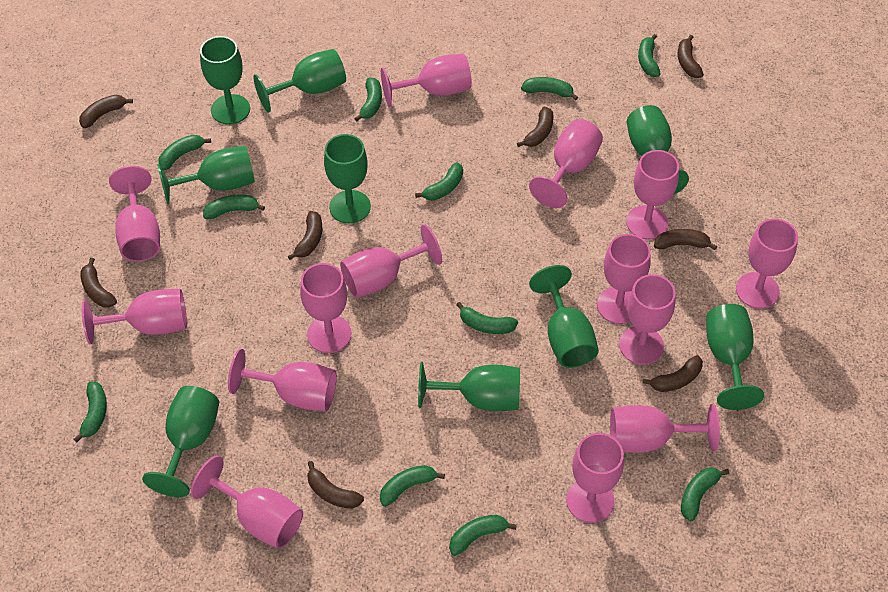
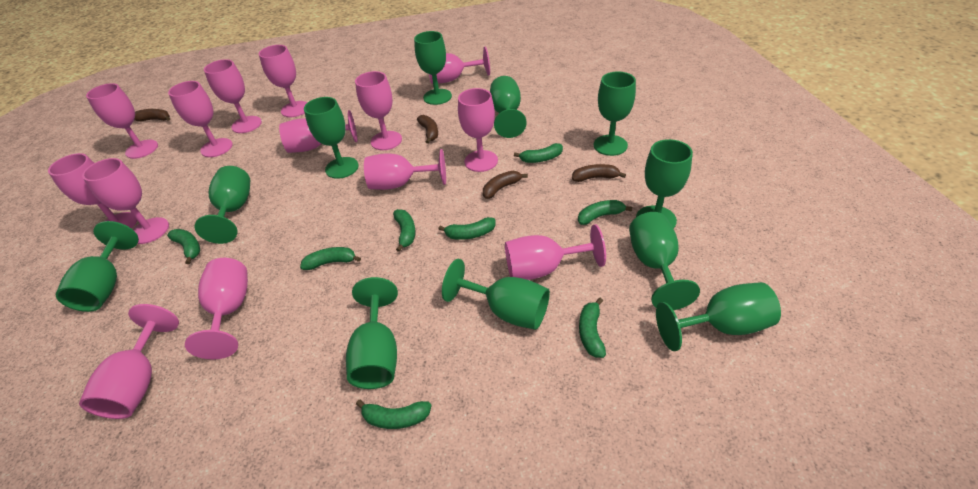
brown banana: 8 -> 4
green banana: 11 -> 8
green goblet: 9 -> 11

